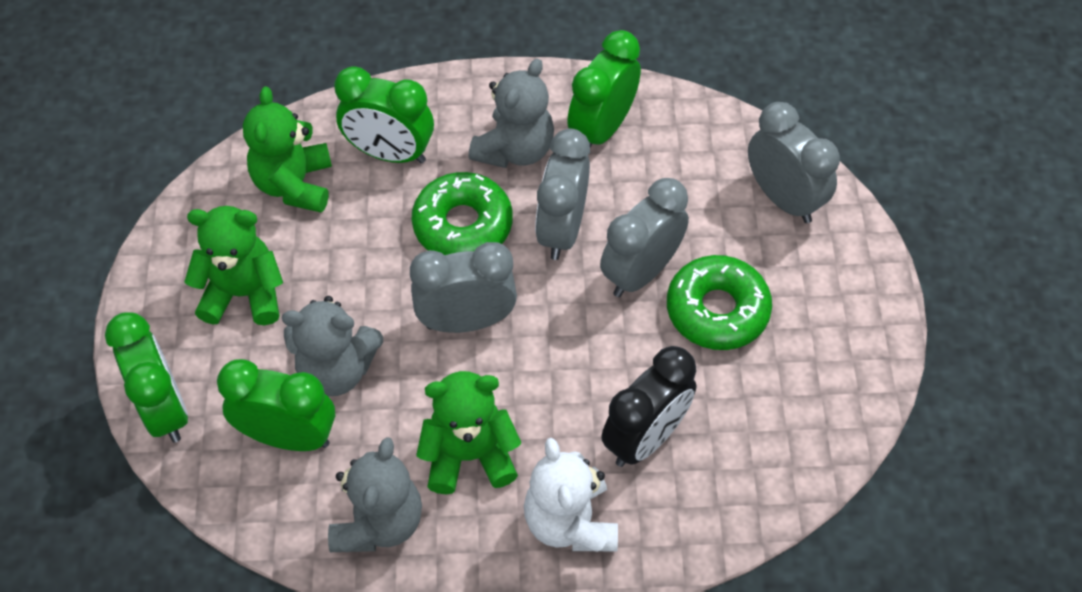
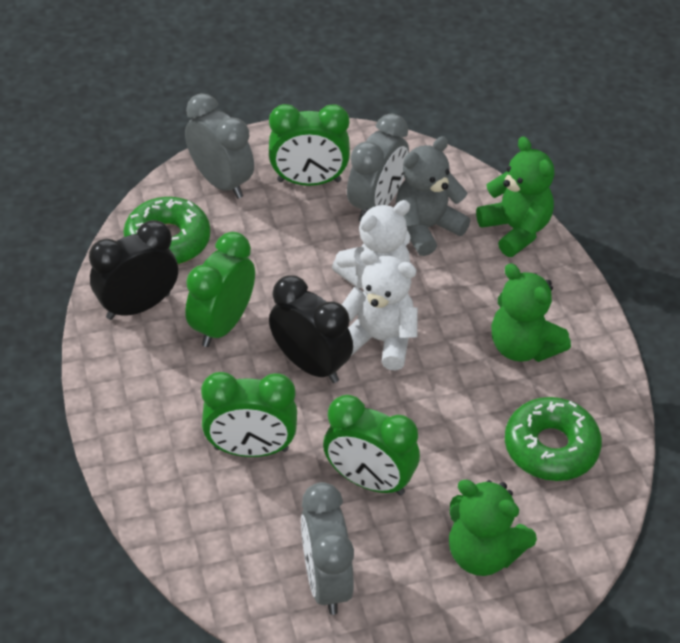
black clock: 1 -> 2
grey clock: 4 -> 3
grey teddy bear: 3 -> 1
white teddy bear: 1 -> 2

